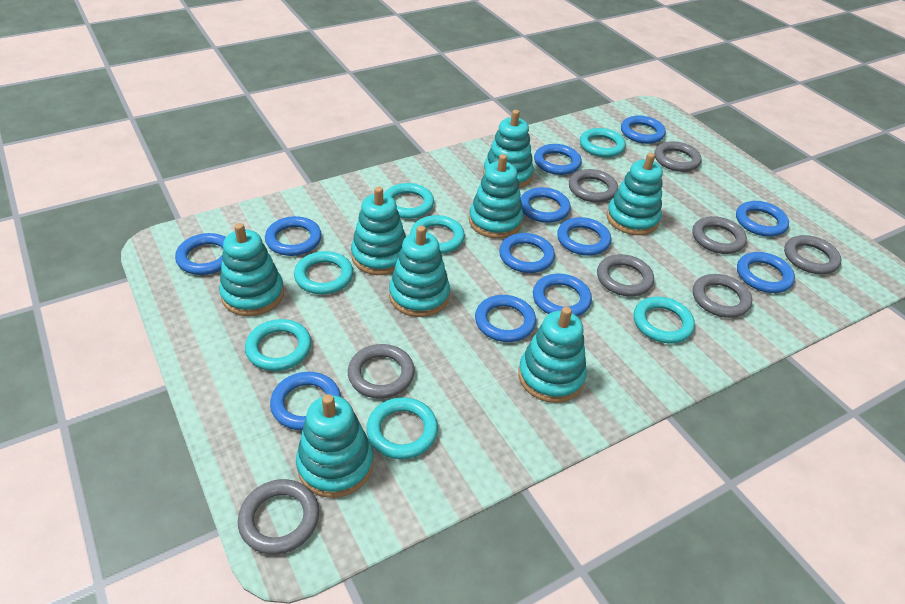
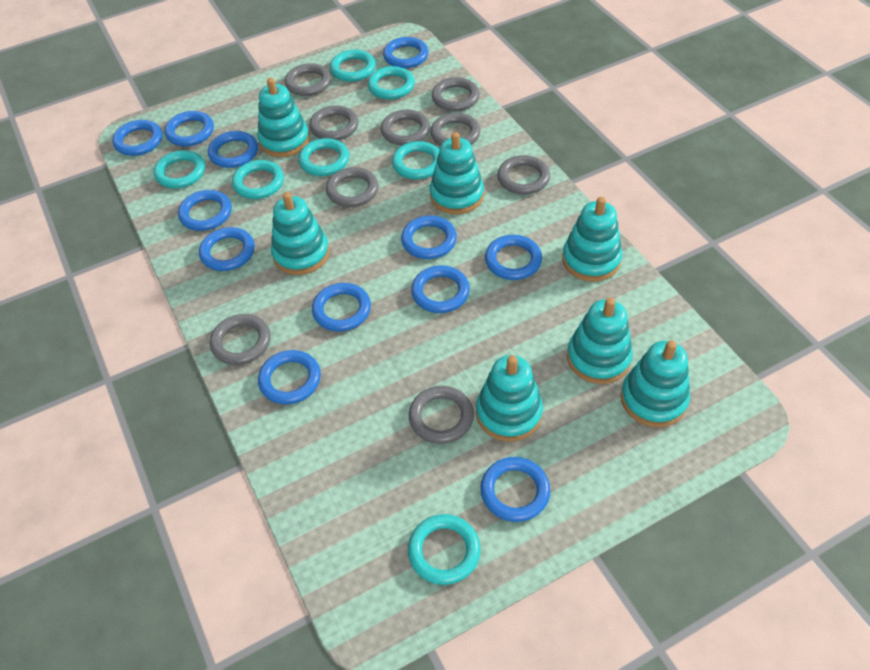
grey ring: 8 -> 9
turquoise stacking toy: 8 -> 7

